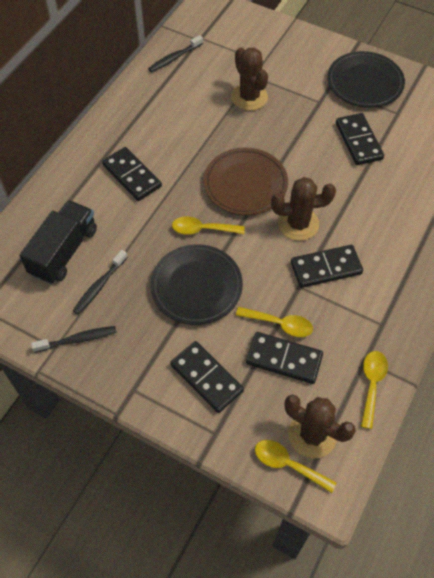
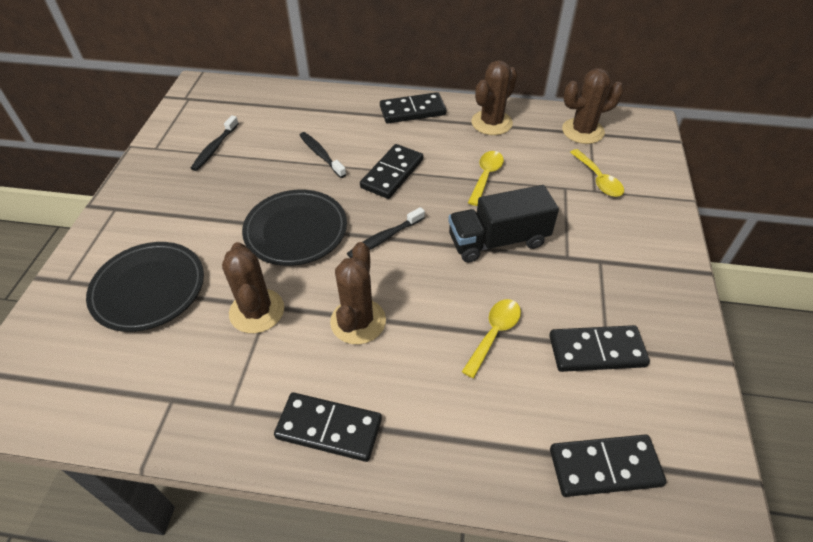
brown cactus: 3 -> 4
brown plate: 1 -> 0
yellow spoon: 4 -> 3

